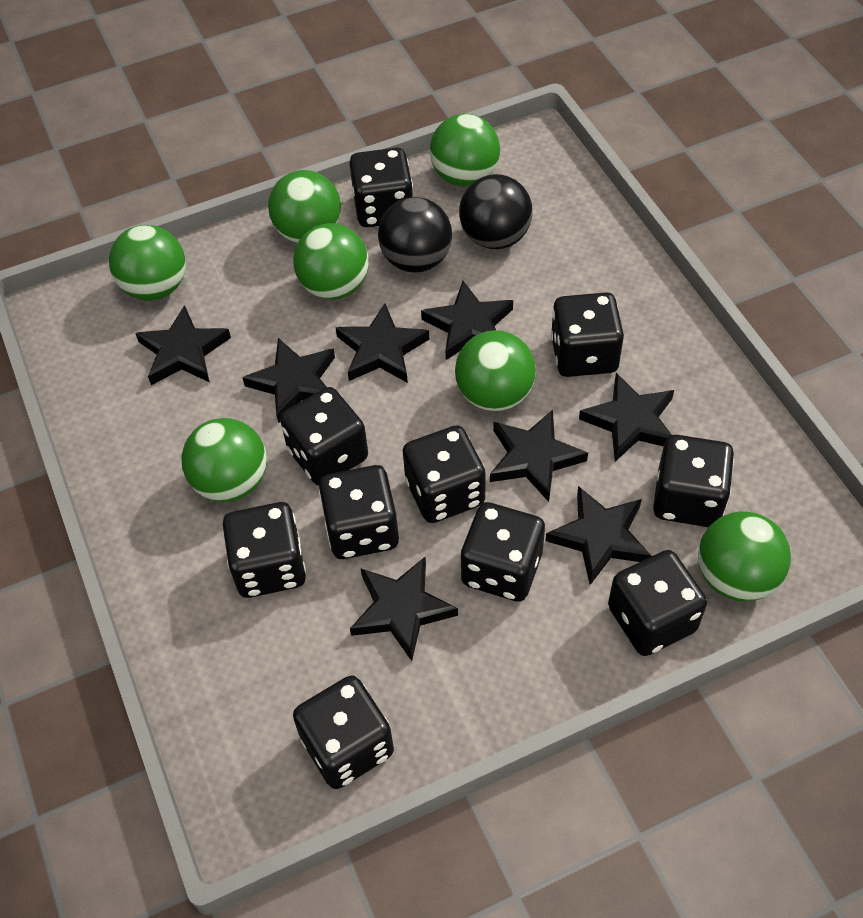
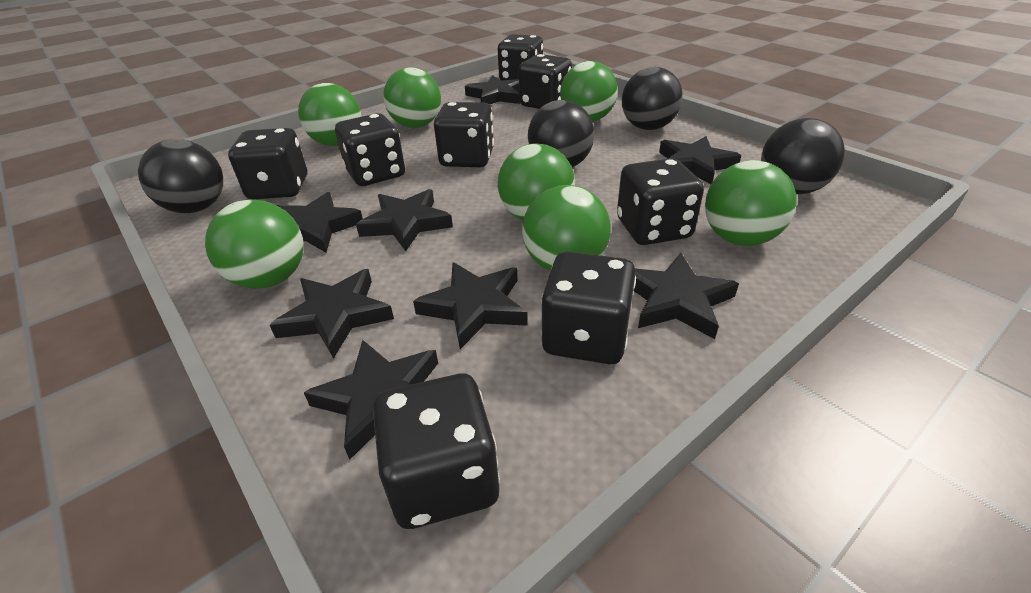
black ball: 2 -> 4
black dice: 10 -> 8

